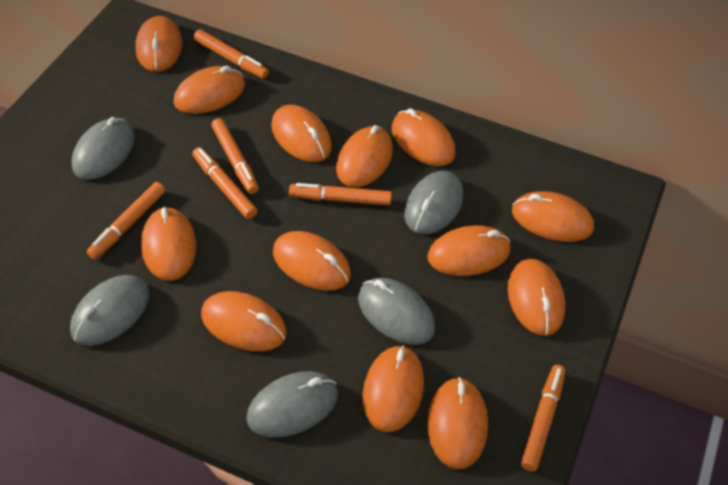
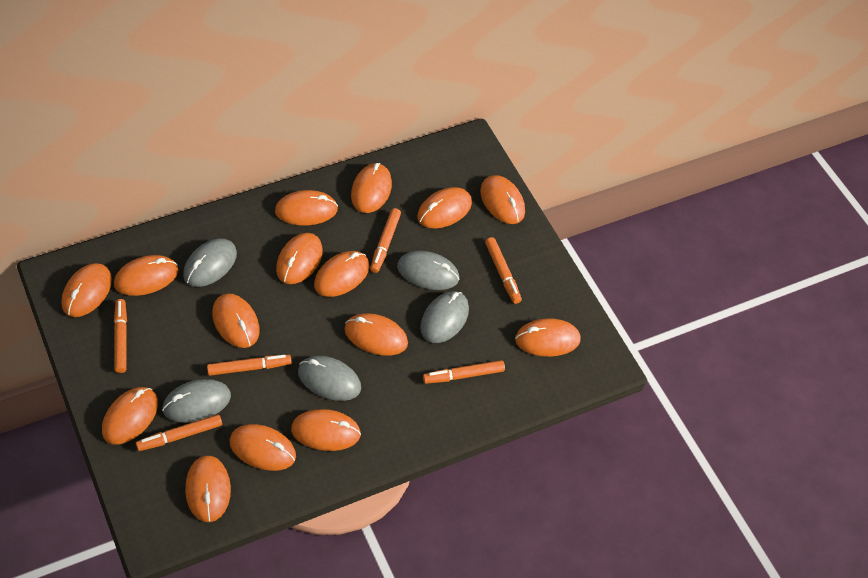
orange mouse: 13 -> 15

